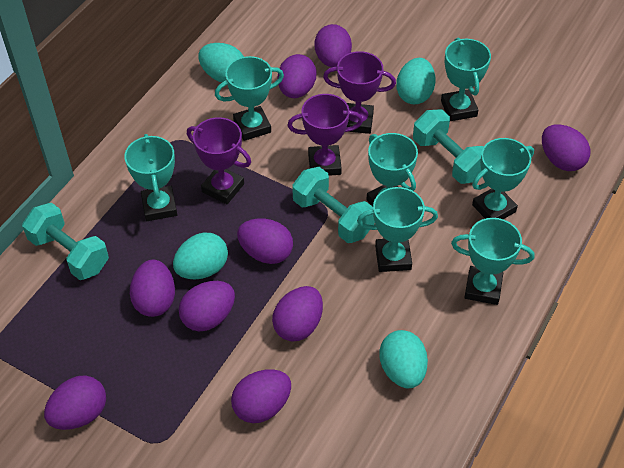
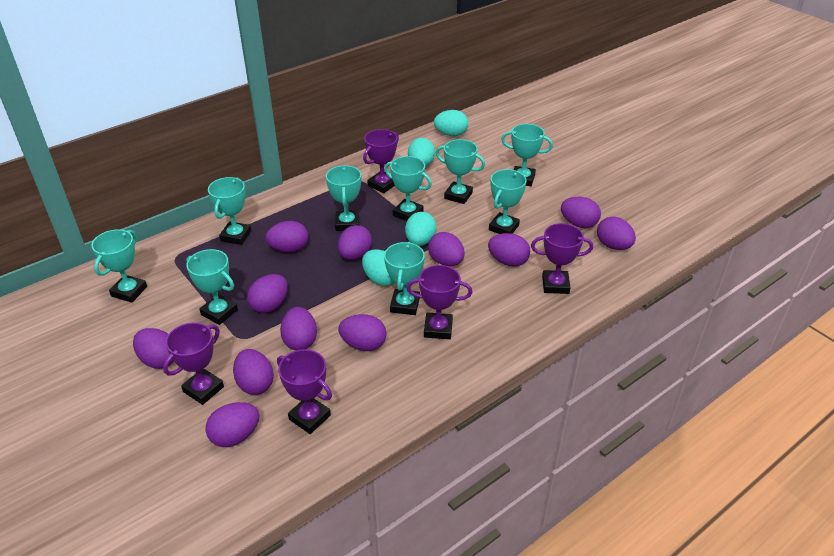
purple egg: 9 -> 12
purple trophy: 3 -> 5
turquoise dumbbell: 3 -> 0
turquoise trophy: 7 -> 9

